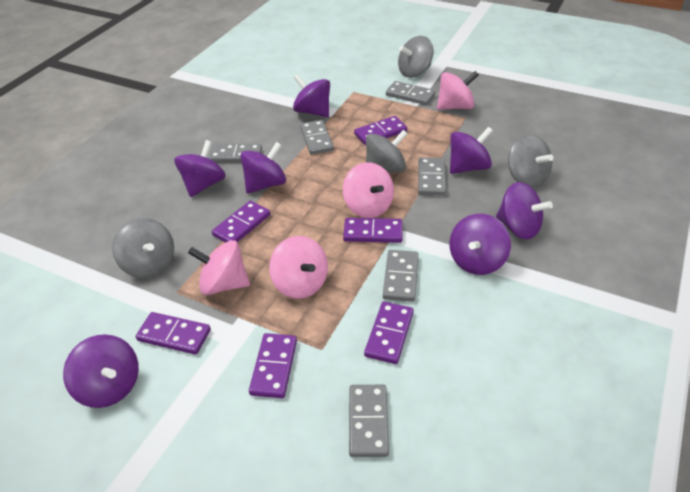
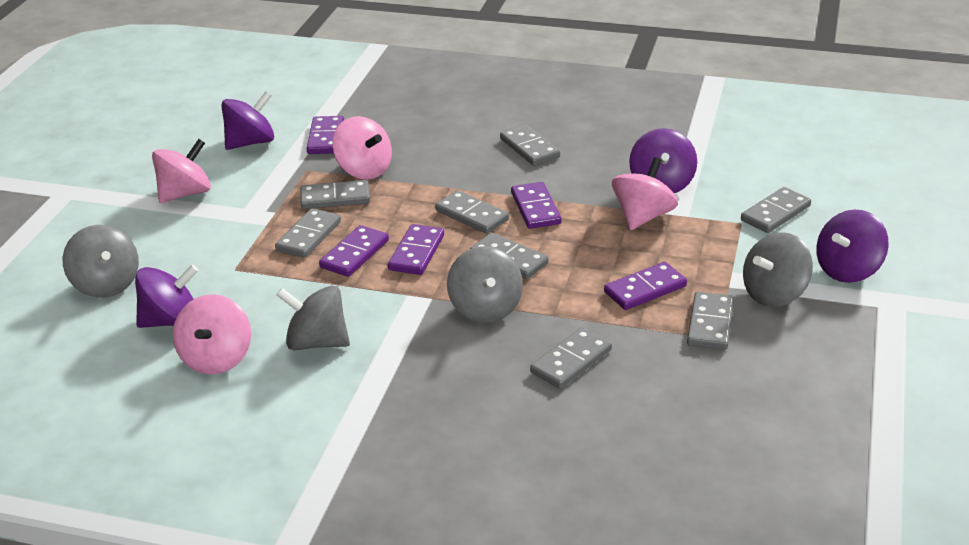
grey domino: 6 -> 8
purple domino: 6 -> 5
purple spinning top: 7 -> 4

